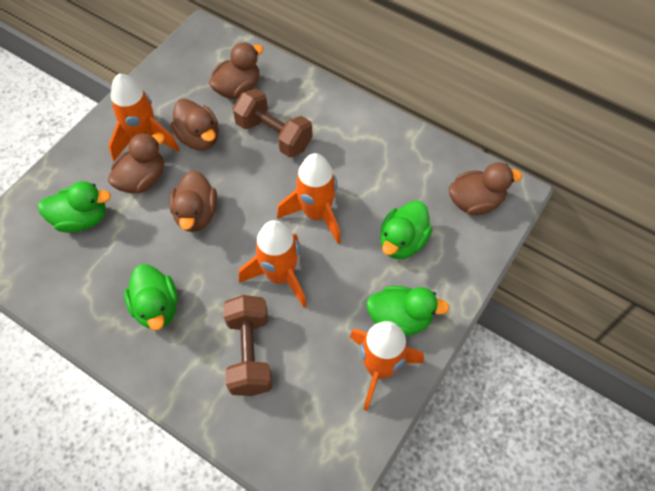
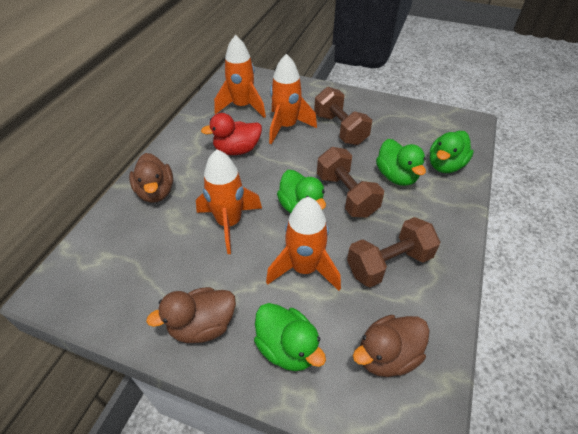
brown duck: 5 -> 3
brown dumbbell: 2 -> 3
red duck: 0 -> 1

